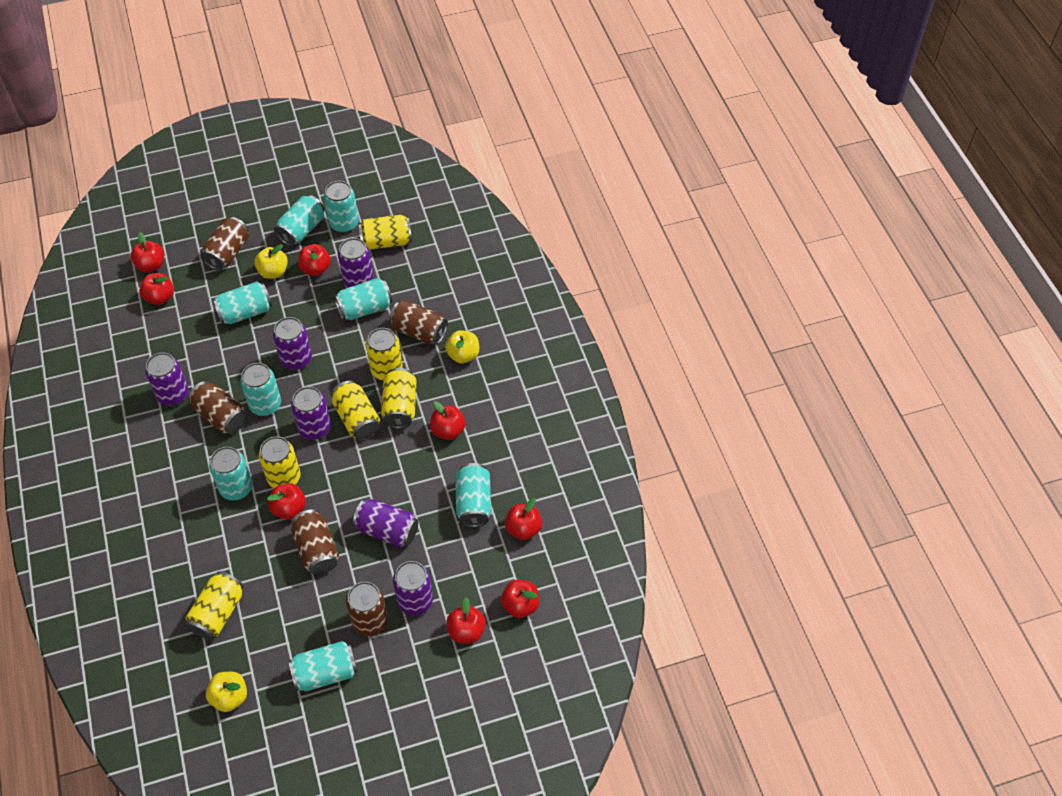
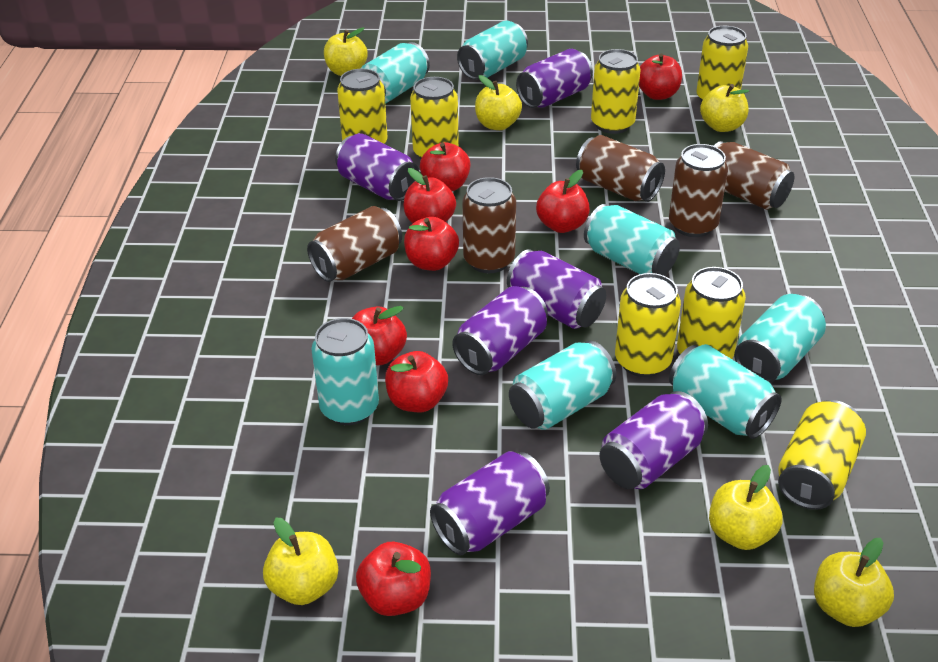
turquoise can: 8 -> 7
yellow apple: 3 -> 6
yellow can: 6 -> 7

